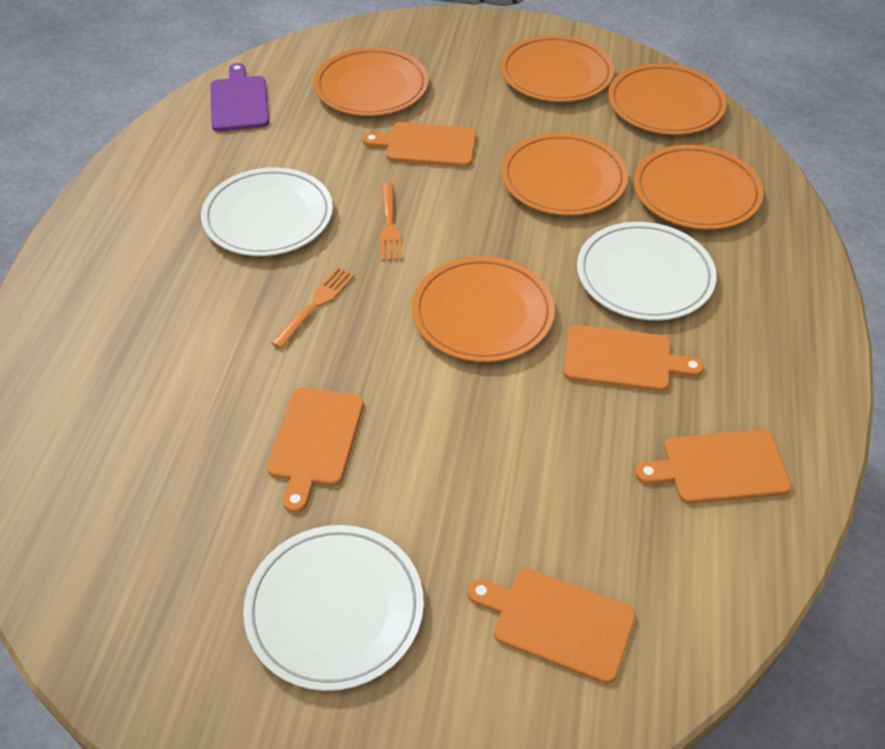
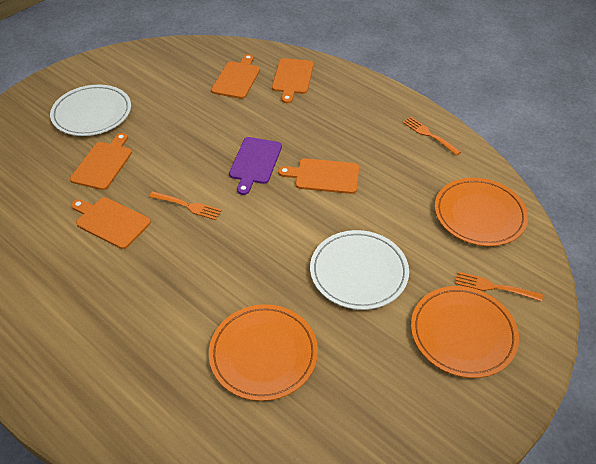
orange fork: 2 -> 3
orange plate: 6 -> 3
white plate: 3 -> 2

